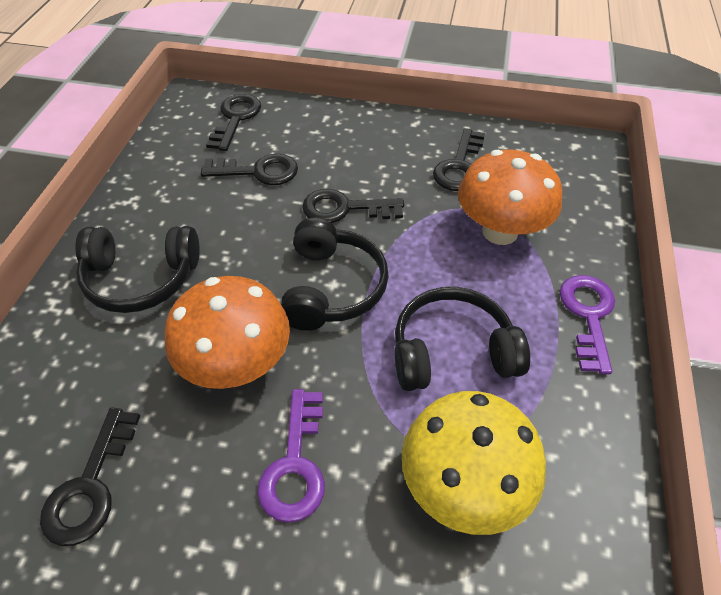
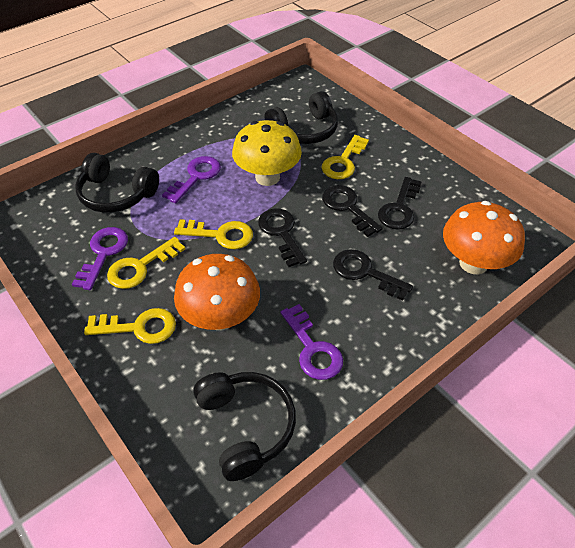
black key: 5 -> 4
purple key: 2 -> 3
yellow key: 0 -> 4

